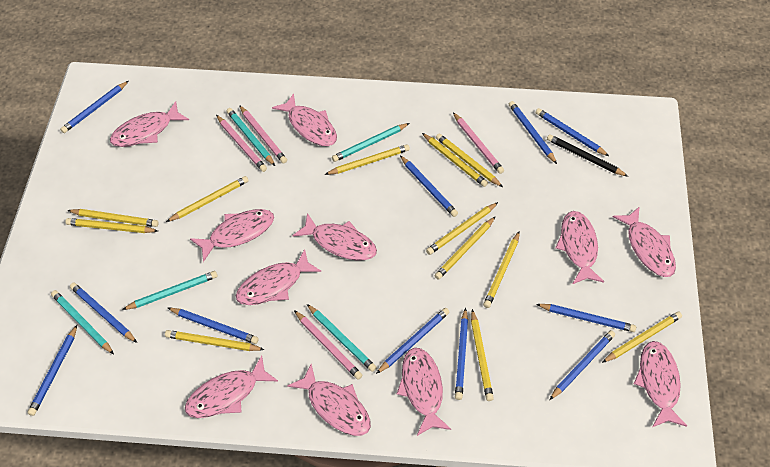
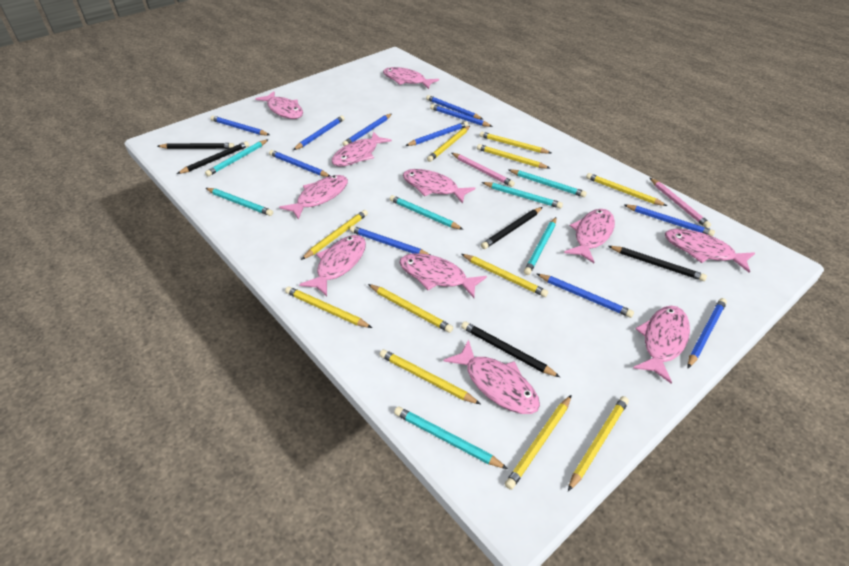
black pencil: 1 -> 5
pink pencil: 4 -> 2
turquoise pencil: 5 -> 7
yellow pencil: 12 -> 11

